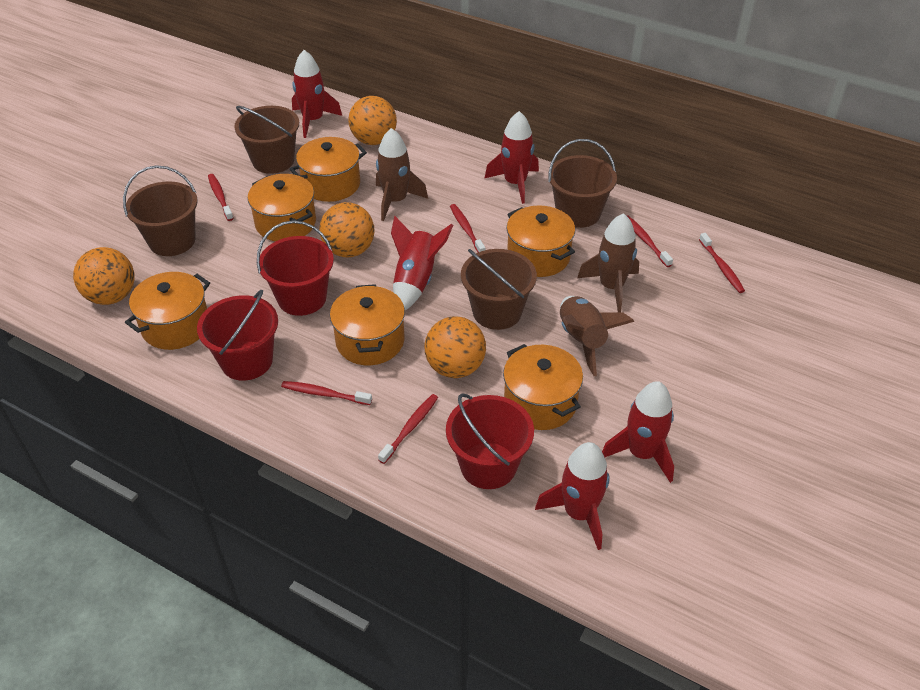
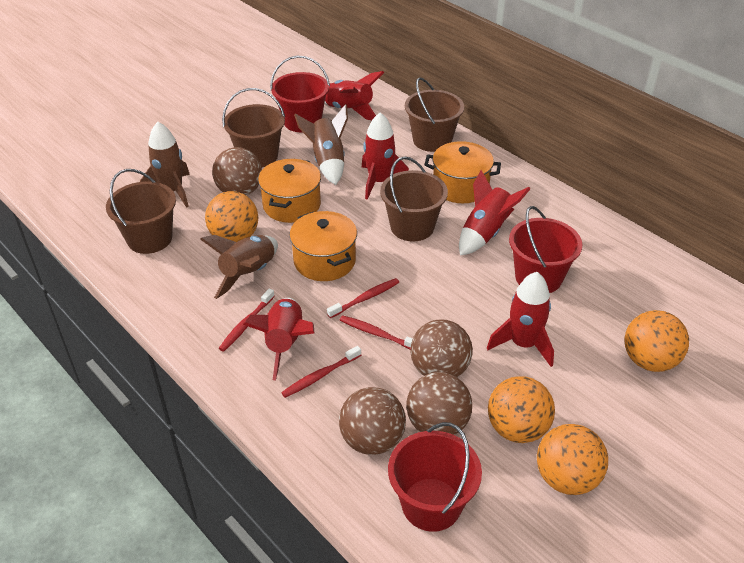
brown ball: 0 -> 4
orange pot: 6 -> 3
red toothbrush: 6 -> 4

